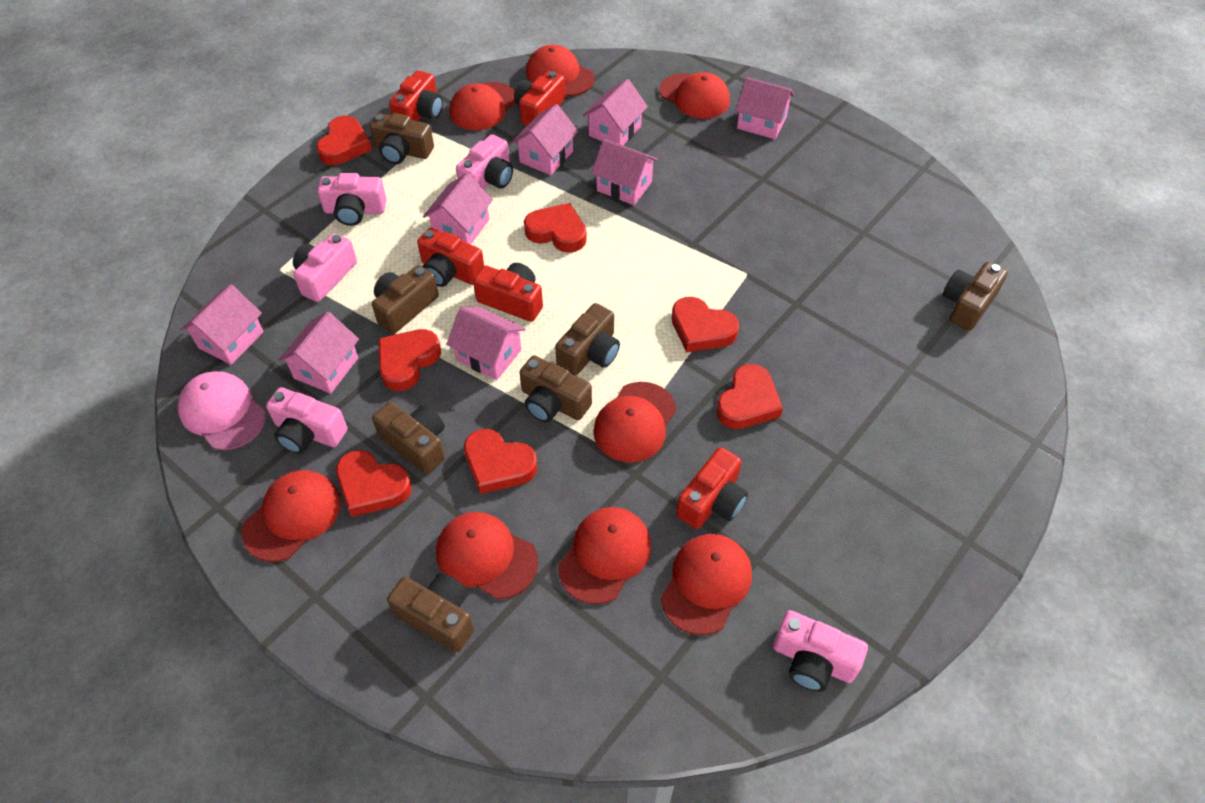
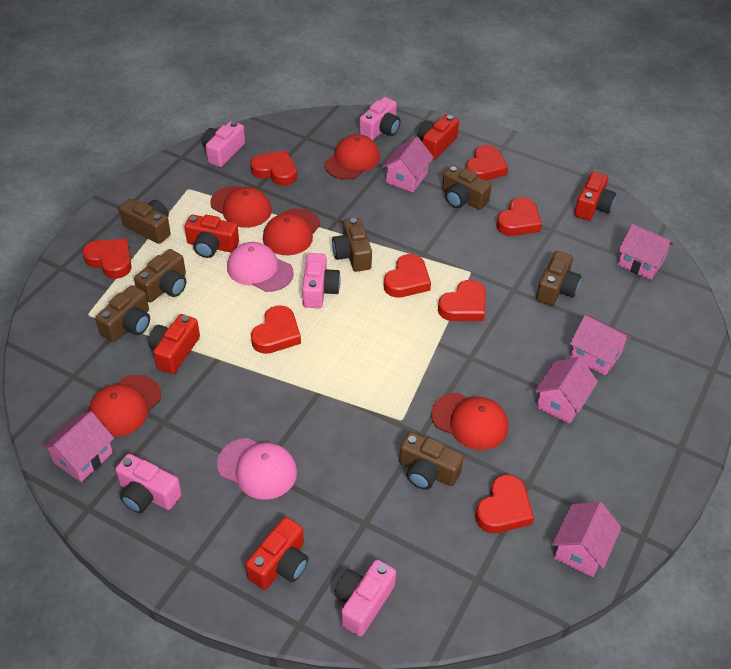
pink cap: 1 -> 2
pink house: 8 -> 6
red cap: 8 -> 5
red heart: 7 -> 8

